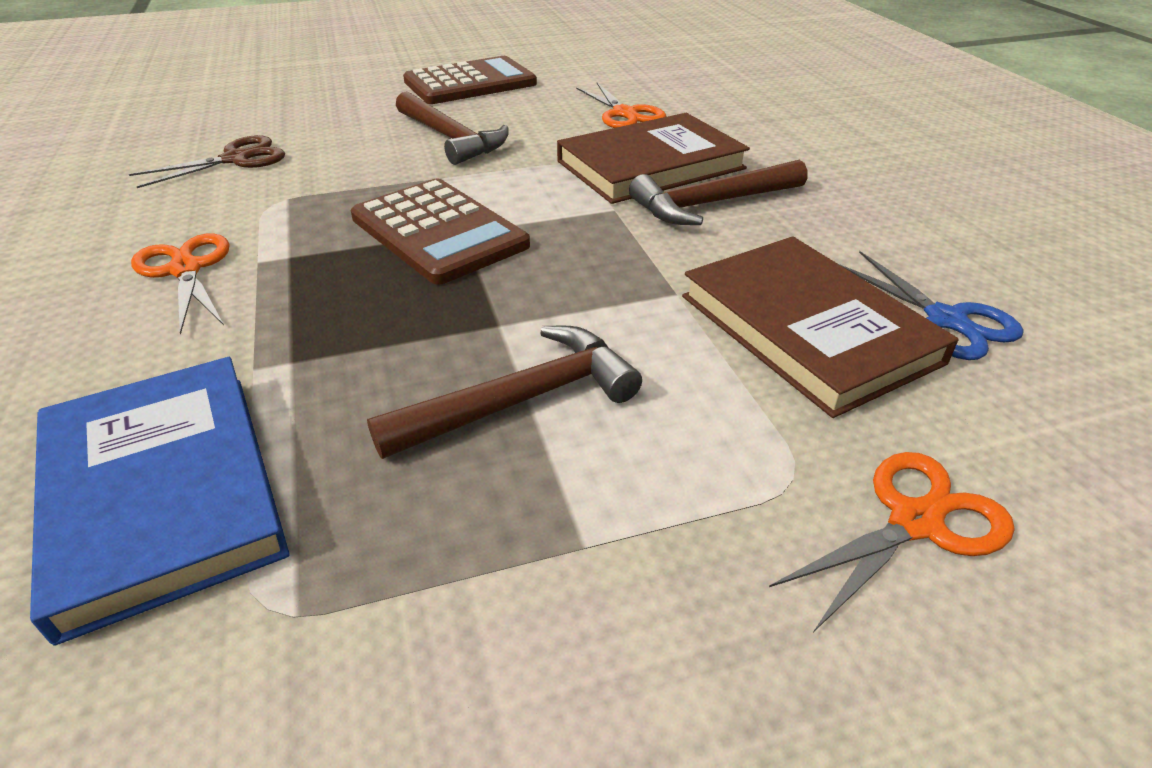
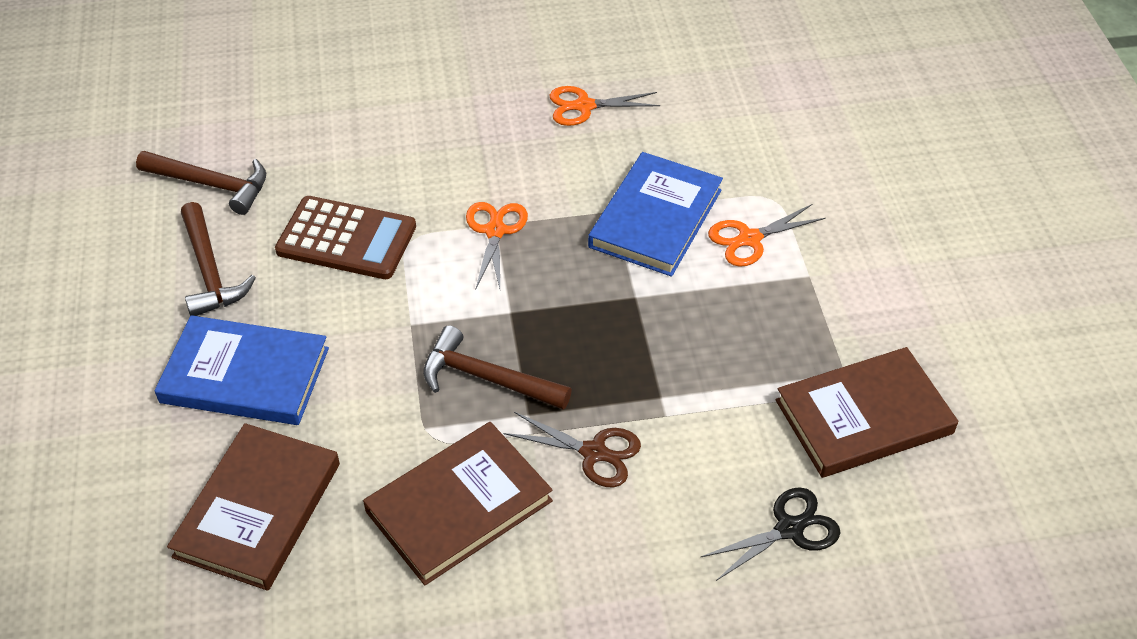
black scissors: 0 -> 1
blue book: 1 -> 2
blue scissors: 1 -> 0
brown book: 2 -> 3
brown calculator: 2 -> 1

